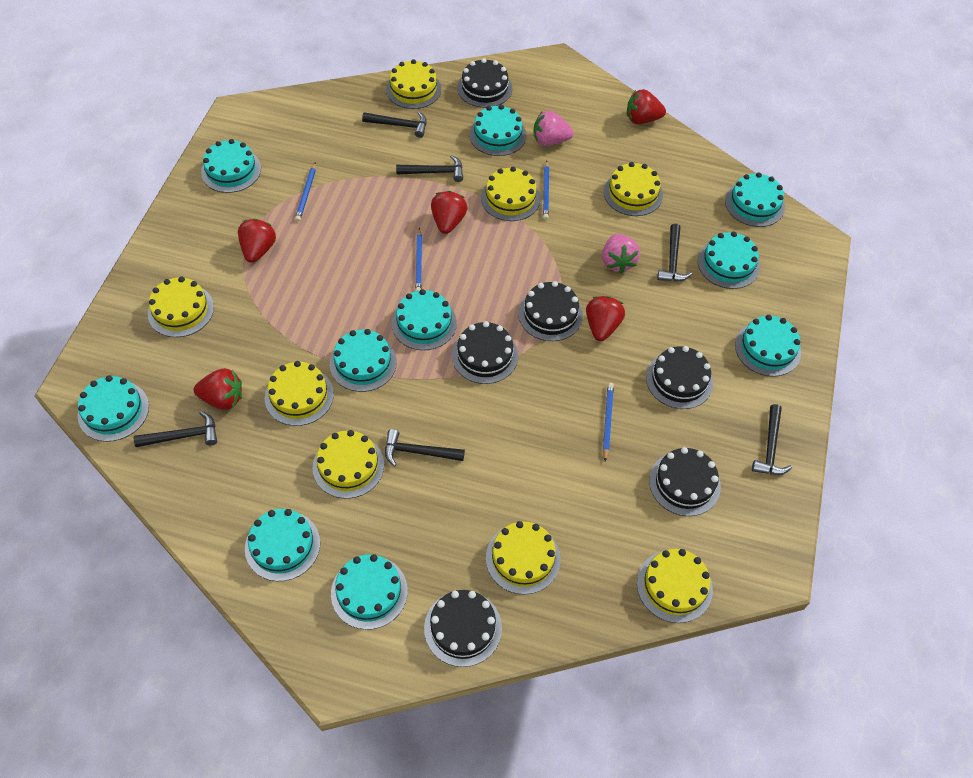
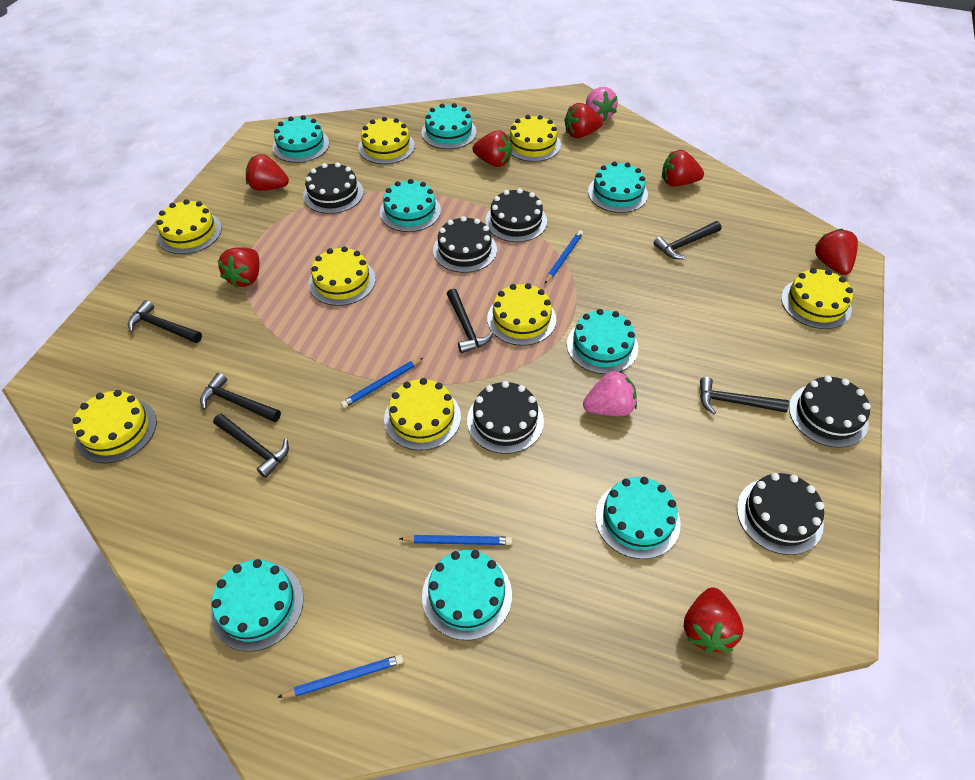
red strawberry: 5 -> 7
turquoise cake: 10 -> 8

